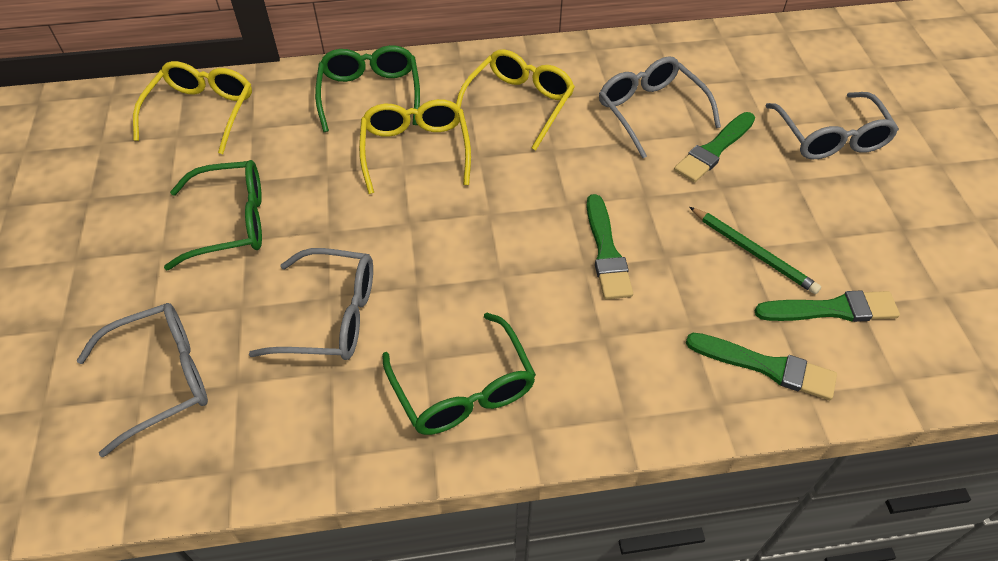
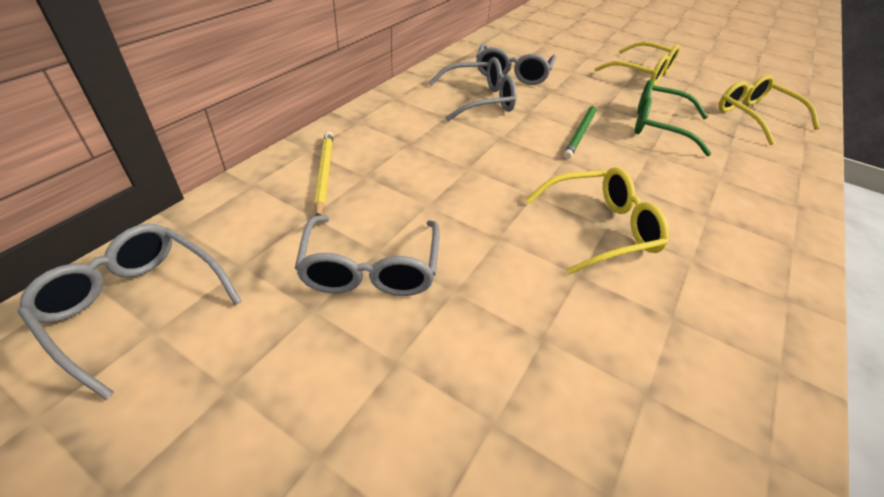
green brush: 4 -> 0
green glasses: 3 -> 1
yellow pencil: 0 -> 1

